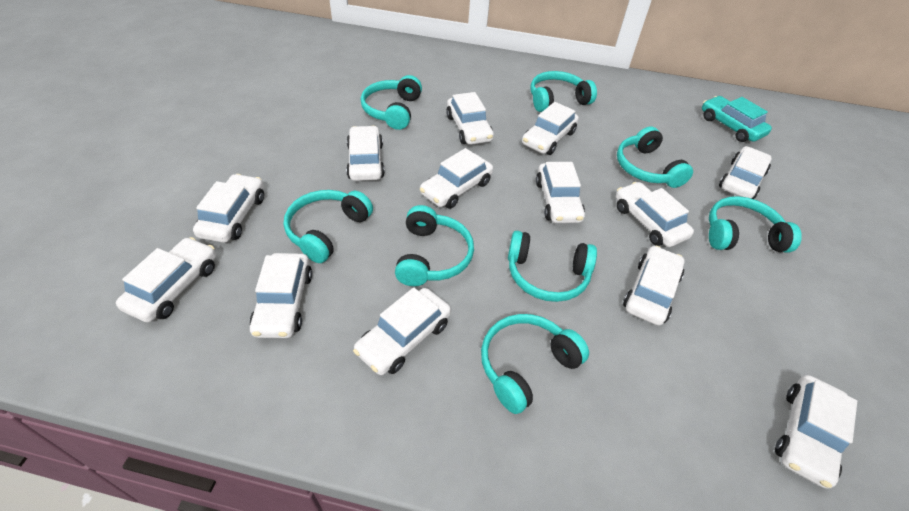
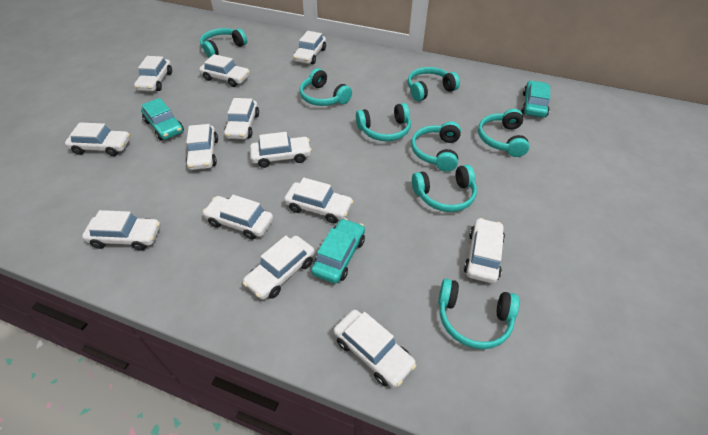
turquoise car: 1 -> 3

